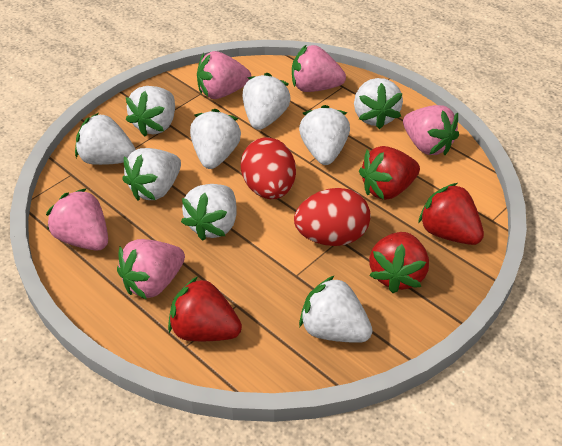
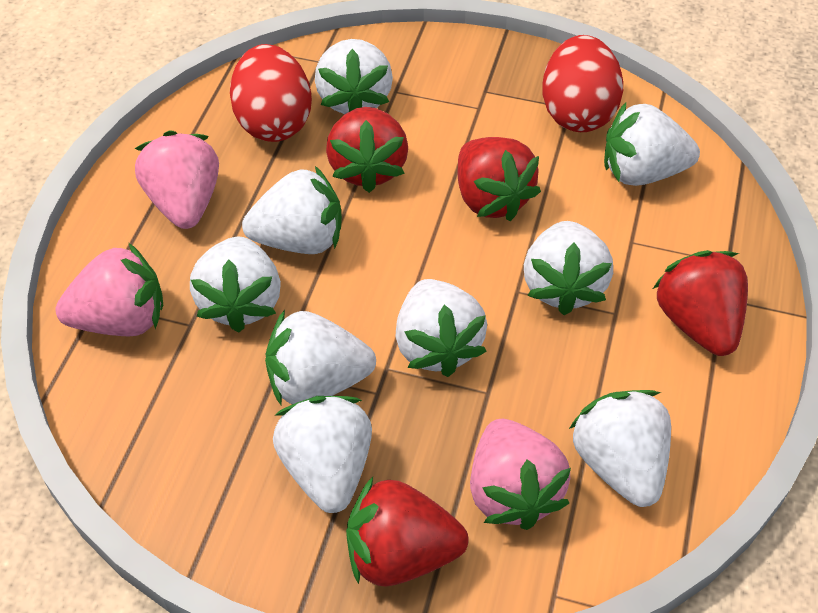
pink strawberry: 5 -> 3

